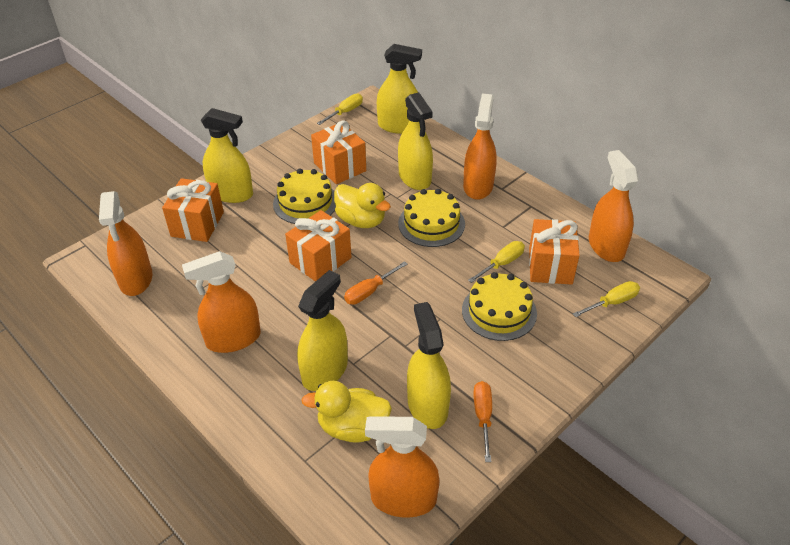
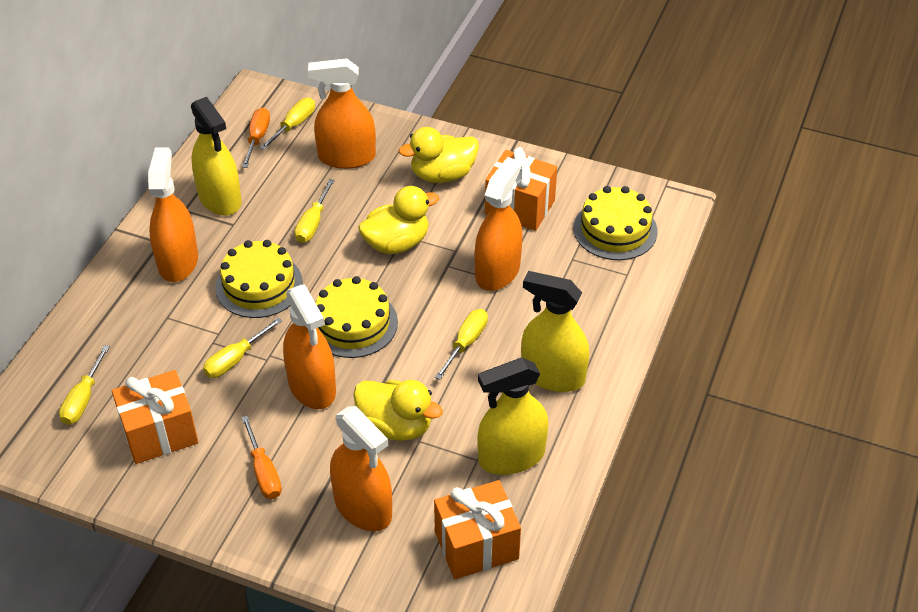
orange gift: 4 -> 3
yellow duck: 2 -> 3
yellow screwdriver: 3 -> 5
yellow spray bottle: 5 -> 3

